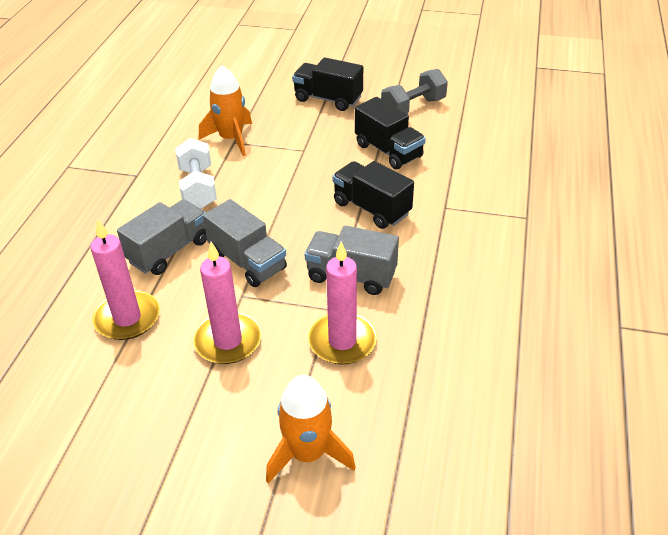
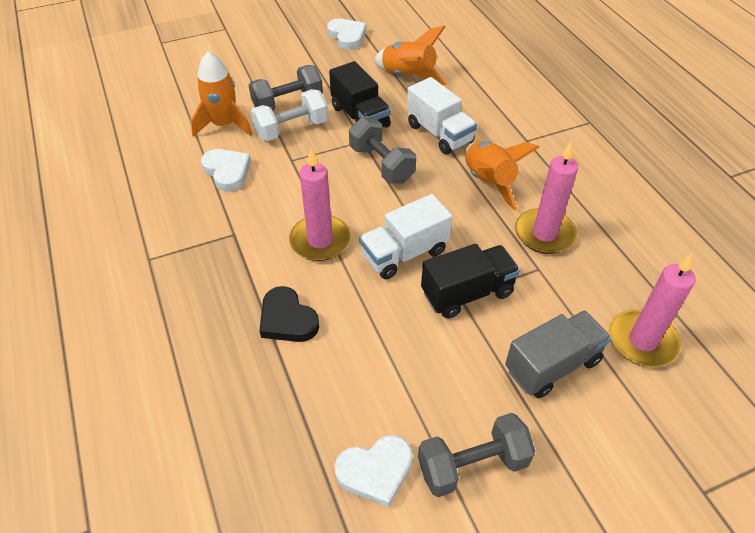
black heart: 0 -> 1
black truck: 3 -> 2
grey dumbbell: 1 -> 3
grey truck: 3 -> 1
orange rocket: 2 -> 3
white heart: 0 -> 3
white truck: 0 -> 2

